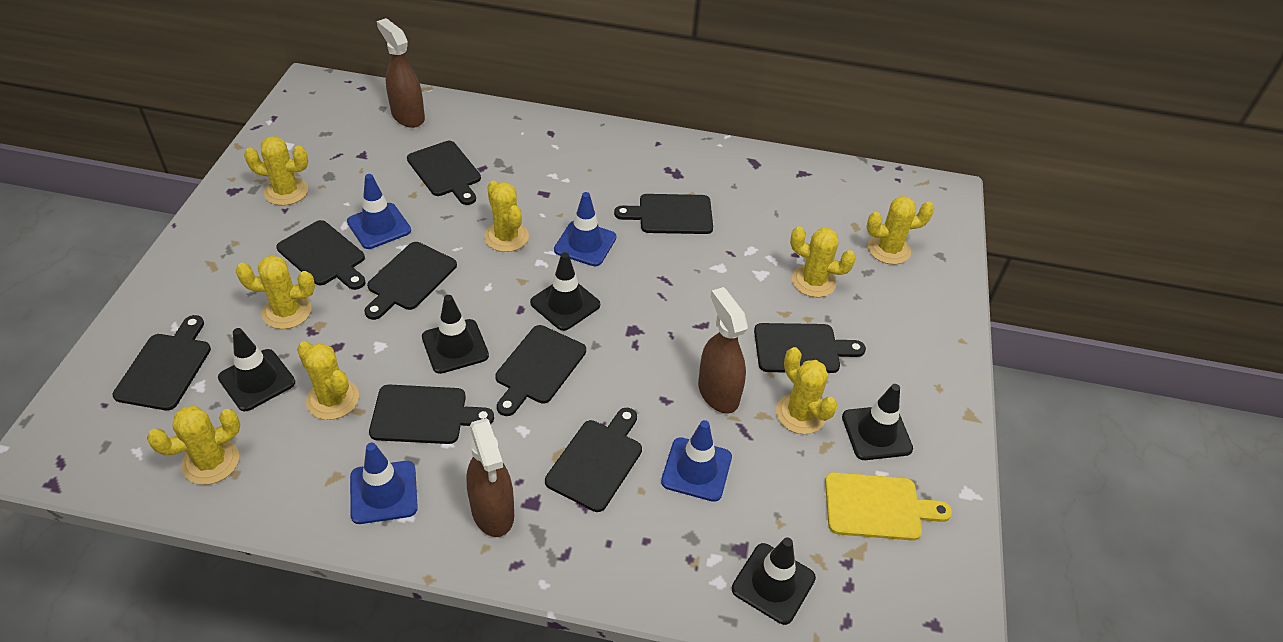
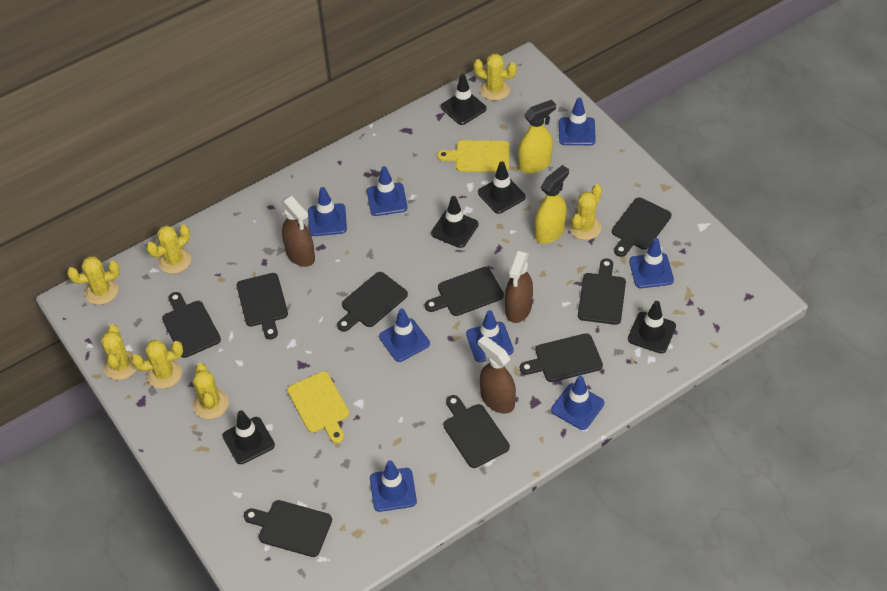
blue traffic cone: 4 -> 8
yellow cactus: 8 -> 7
yellow cutting board: 1 -> 2
yellow spray bottle: 0 -> 2

